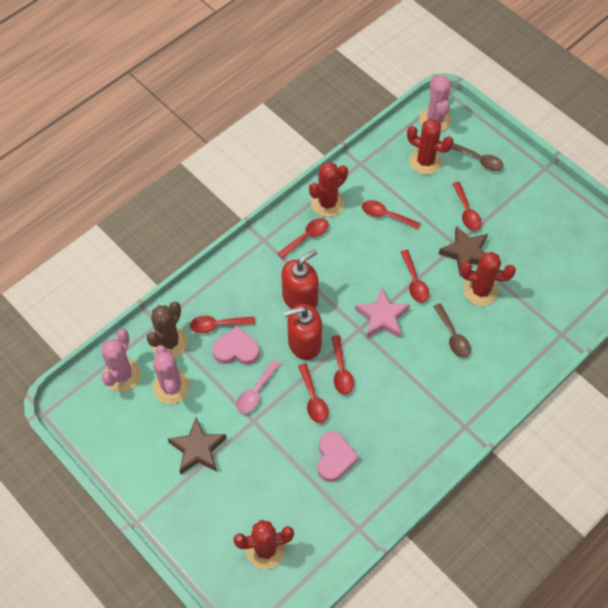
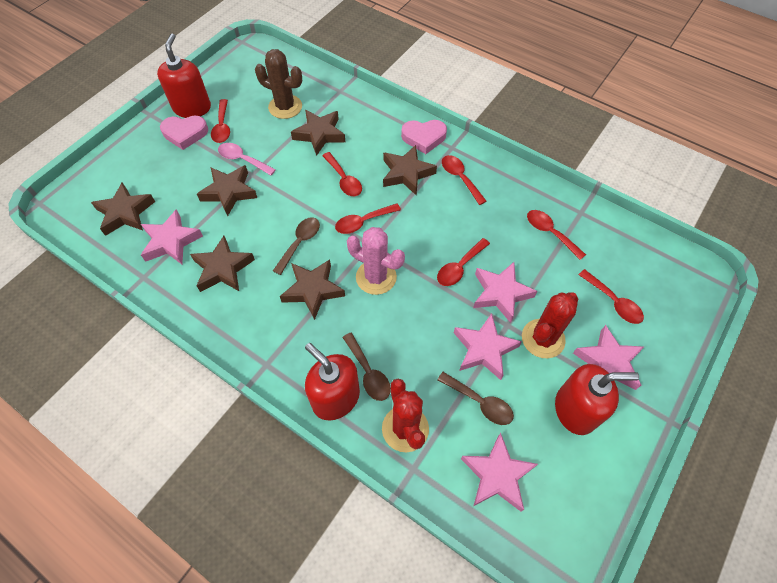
brown spoon: 2 -> 3
brown star: 2 -> 6
pink cactus: 3 -> 1
pink star: 1 -> 5
red cactus: 4 -> 2
red soap dispenser: 2 -> 3

